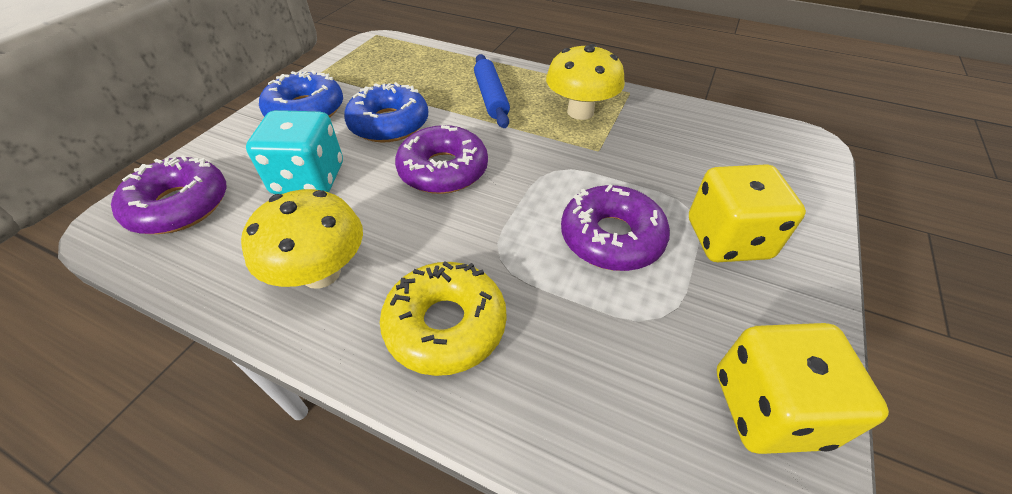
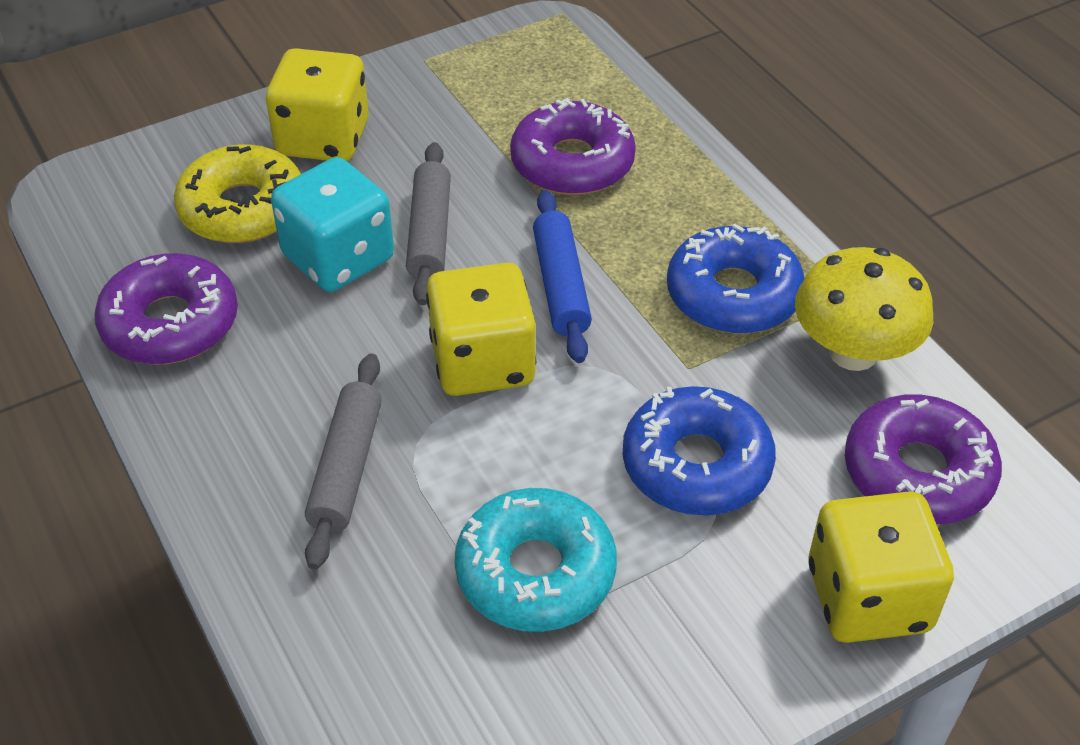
grey rolling pin: 0 -> 2
turquoise donut: 0 -> 1
yellow dice: 2 -> 3
yellow mushroom: 2 -> 1

